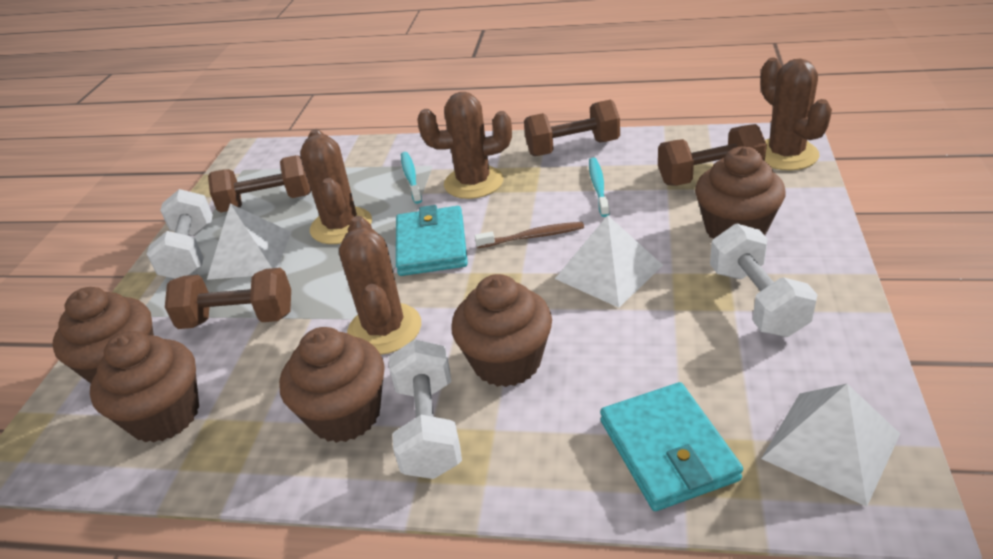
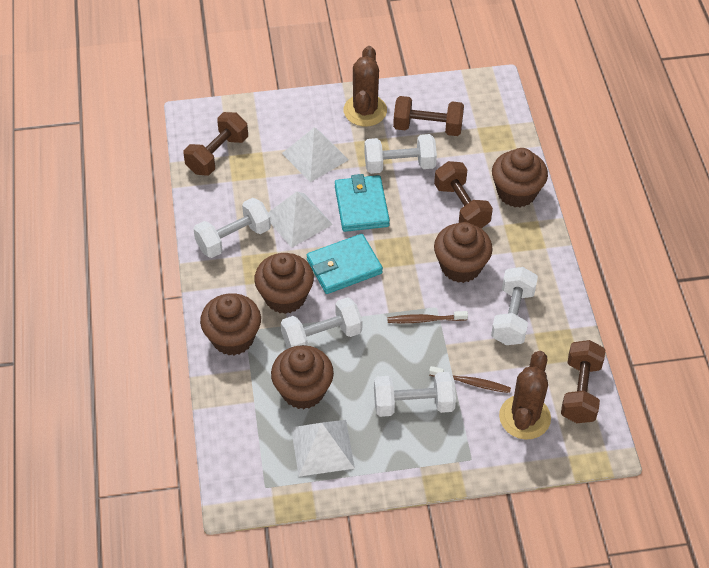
brown cactus: 4 -> 2
brown toothbrush: 1 -> 2
turquoise toothbrush: 2 -> 0
white dumbbell: 3 -> 5

